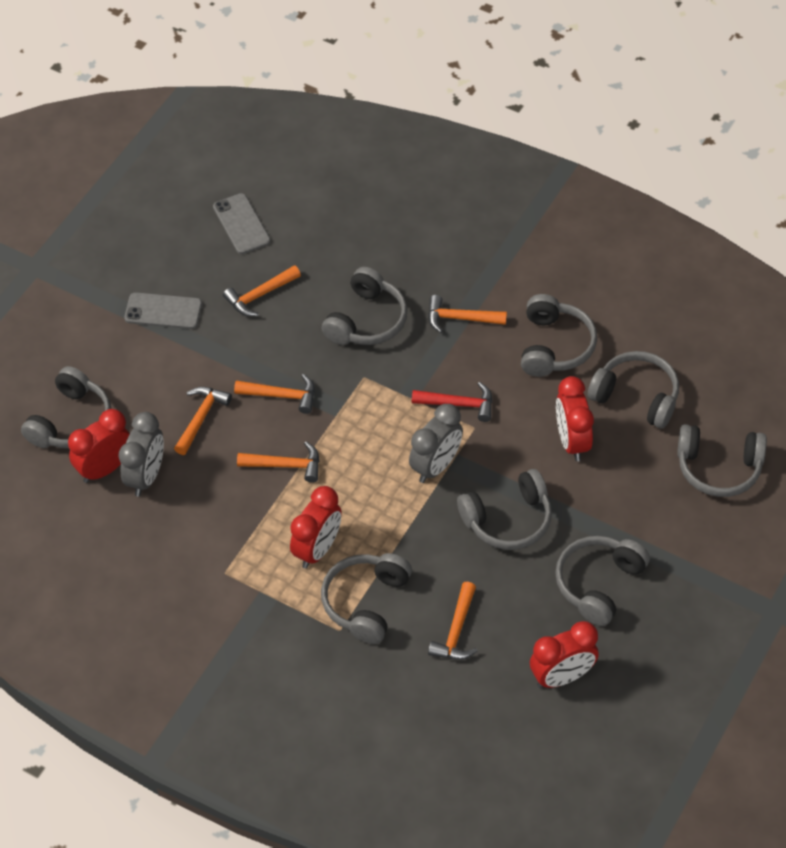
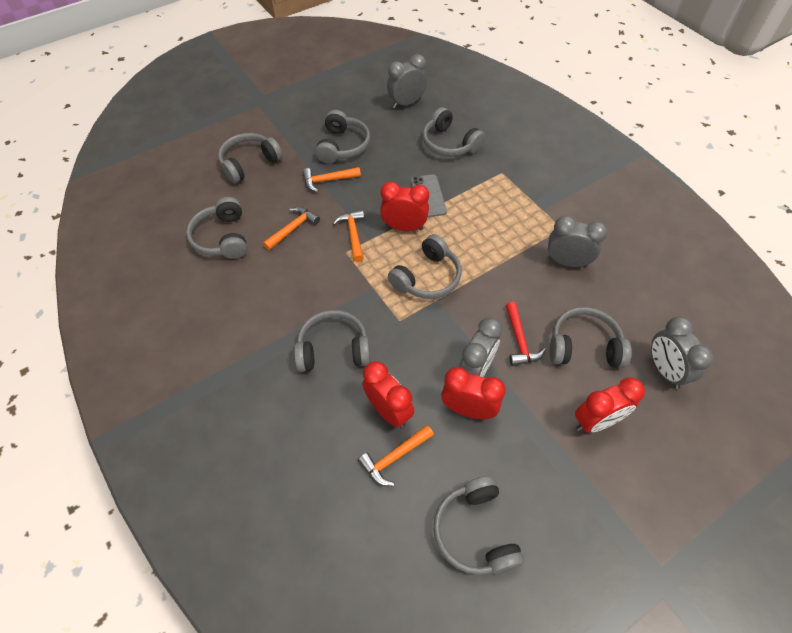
grey clock: 2 -> 4
grey phone: 2 -> 1
orange hammer: 6 -> 4

